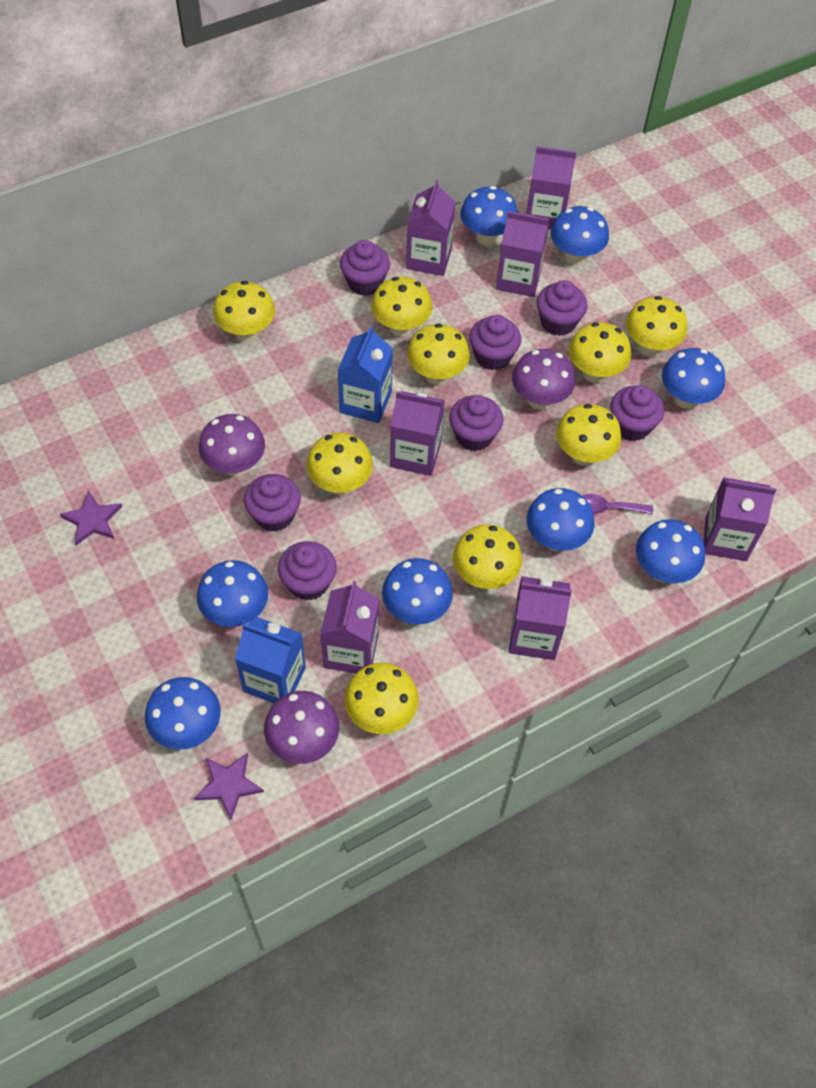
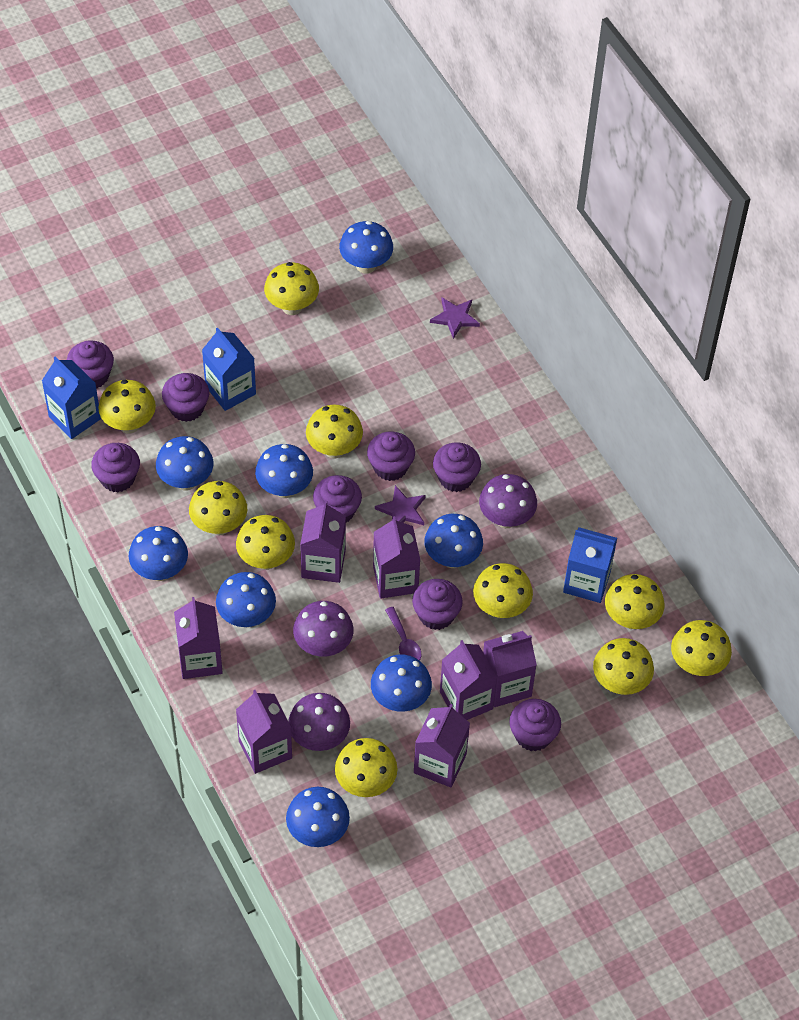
blue carton: 2 -> 3
purple cupcake: 7 -> 8
yellow mushroom: 9 -> 10

